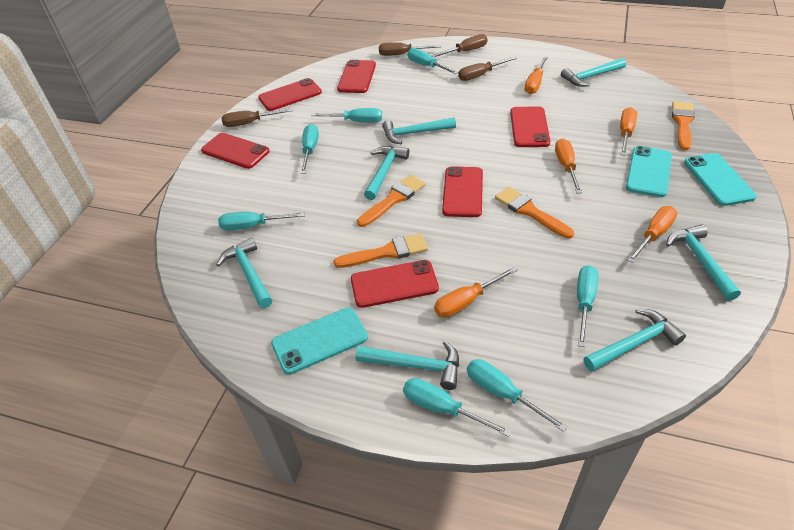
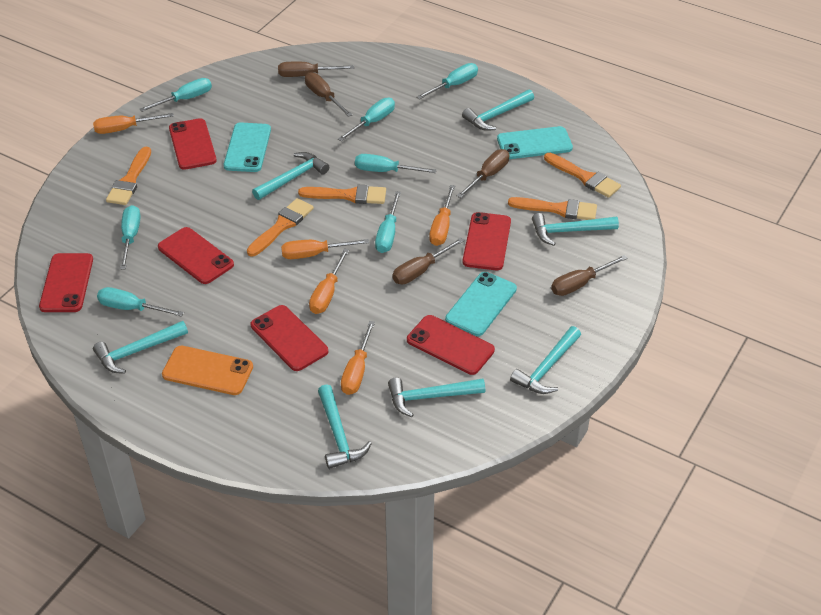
brown screwdriver: 4 -> 5
orange brush: 4 -> 5
orange phone: 0 -> 1

